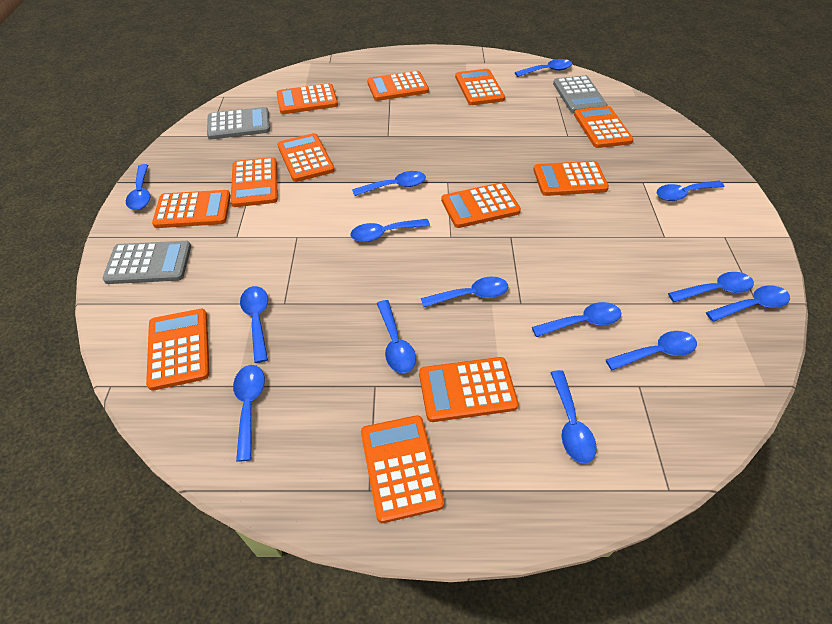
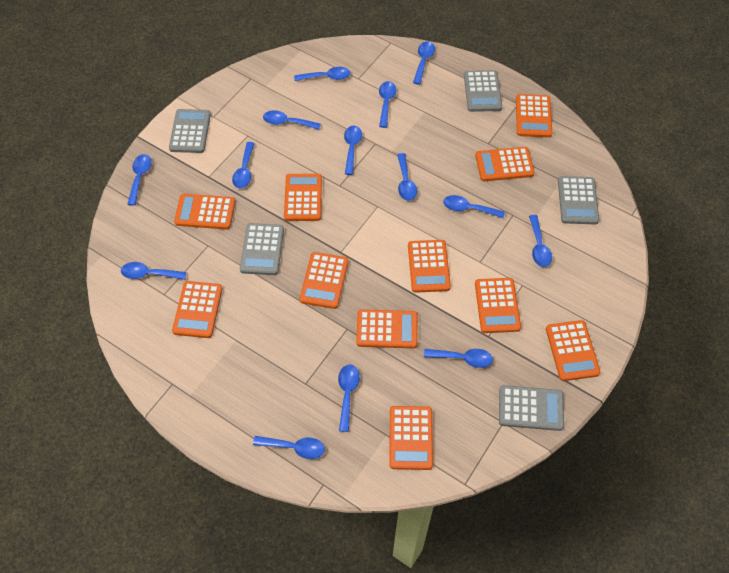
grey calculator: 3 -> 5
orange calculator: 12 -> 11

